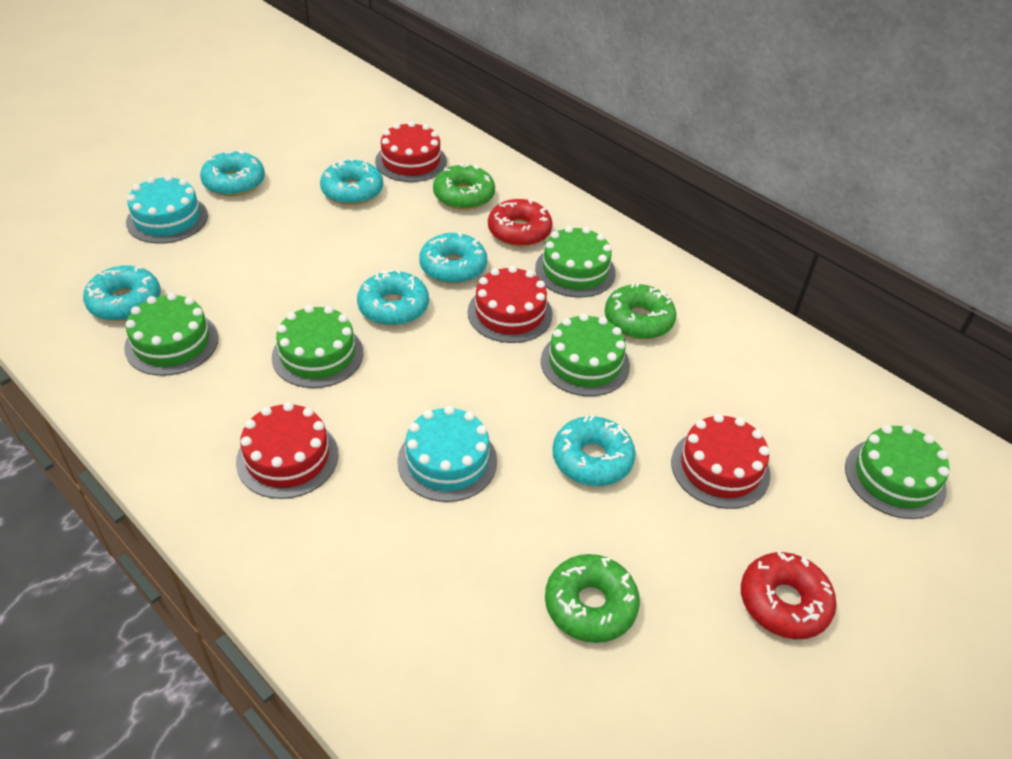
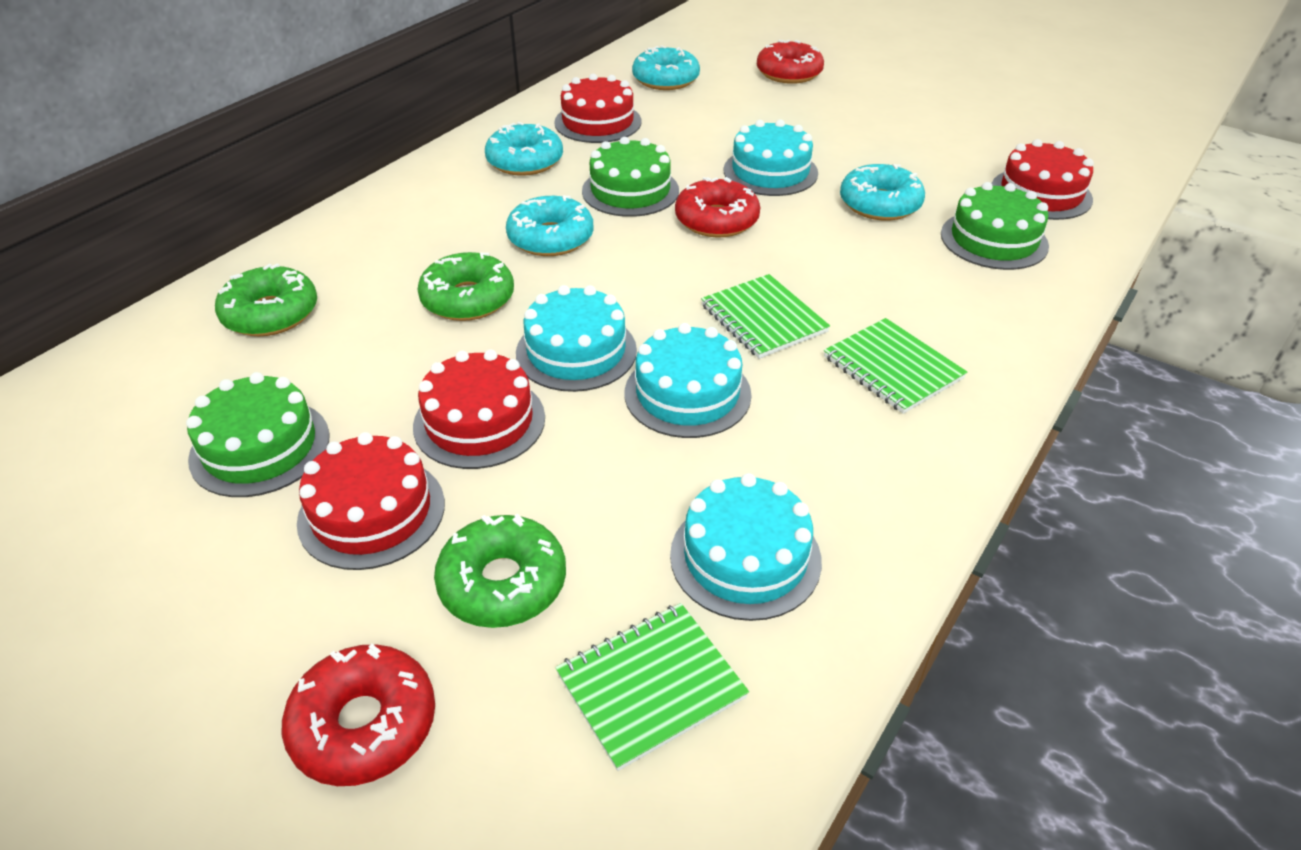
green cake: 5 -> 3
green notebook: 0 -> 3
red donut: 2 -> 3
turquoise cake: 2 -> 4
turquoise donut: 6 -> 4

